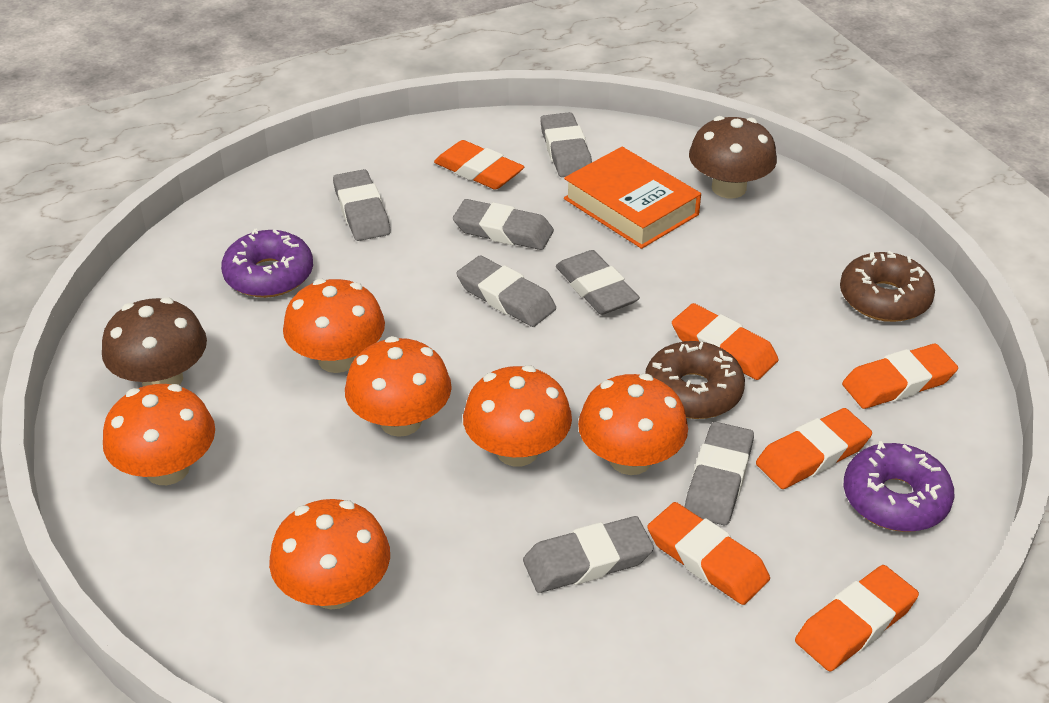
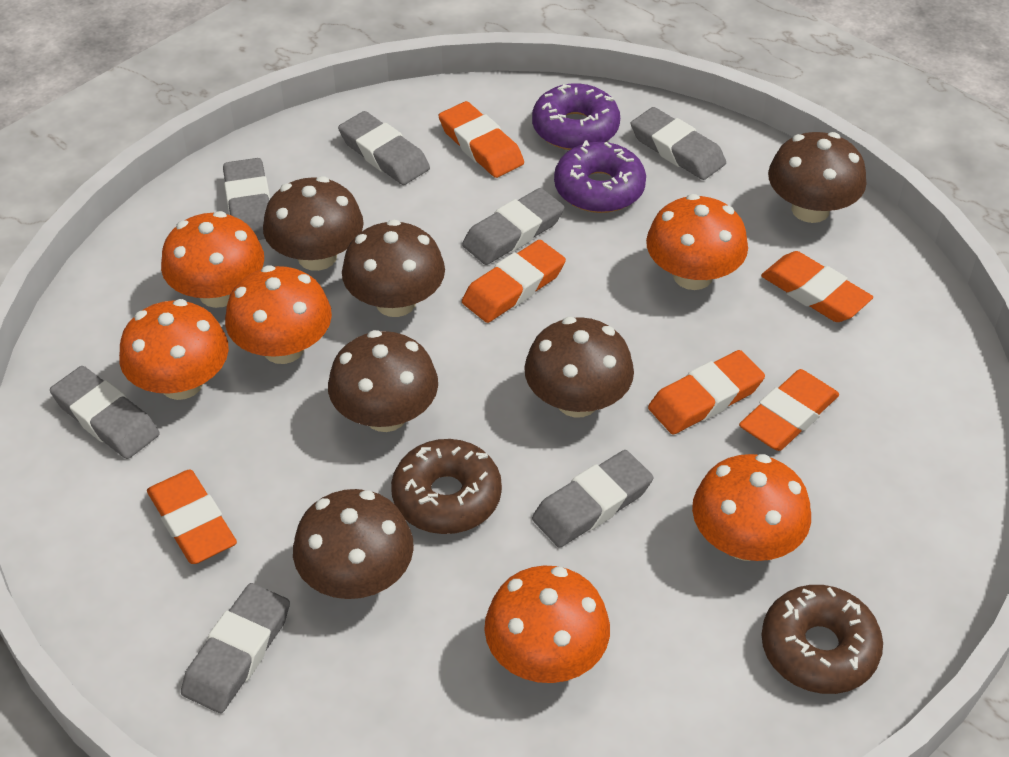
brown mushroom: 2 -> 6
orange book: 1 -> 0

